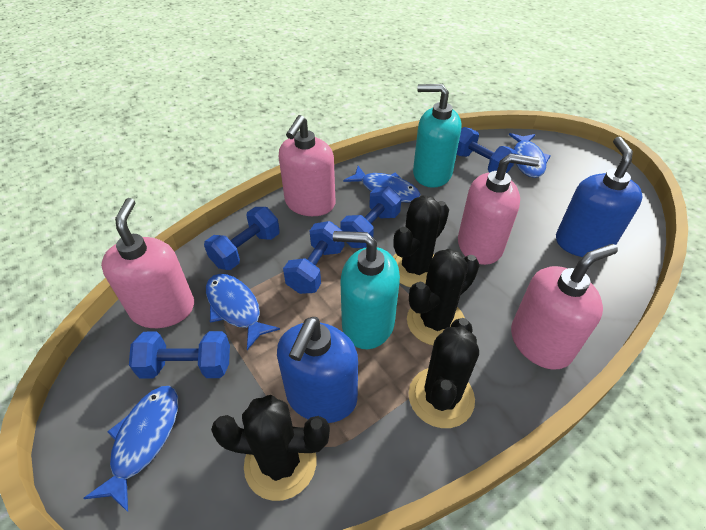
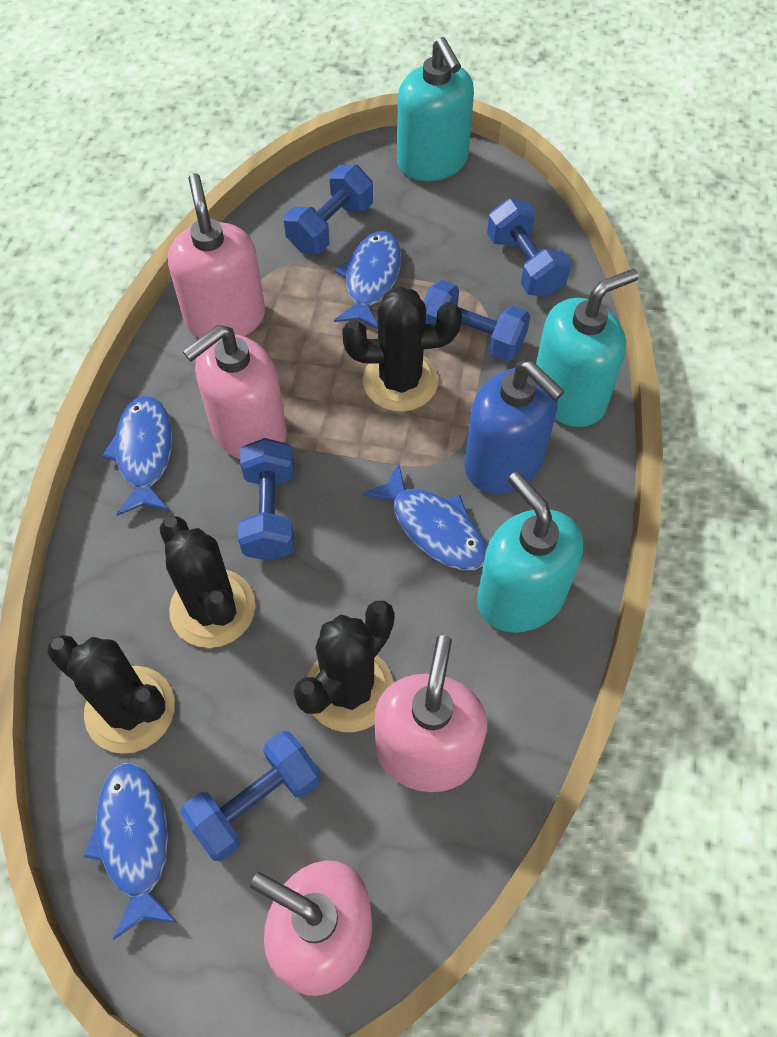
blue soap dispenser: 2 -> 1
turquoise soap dispenser: 2 -> 3

